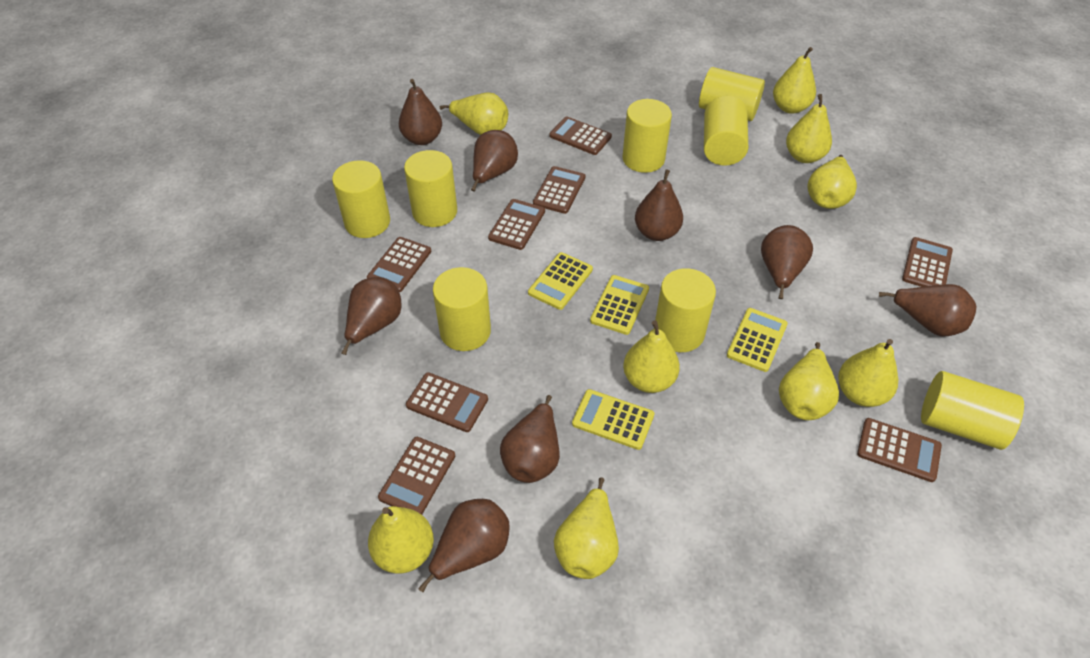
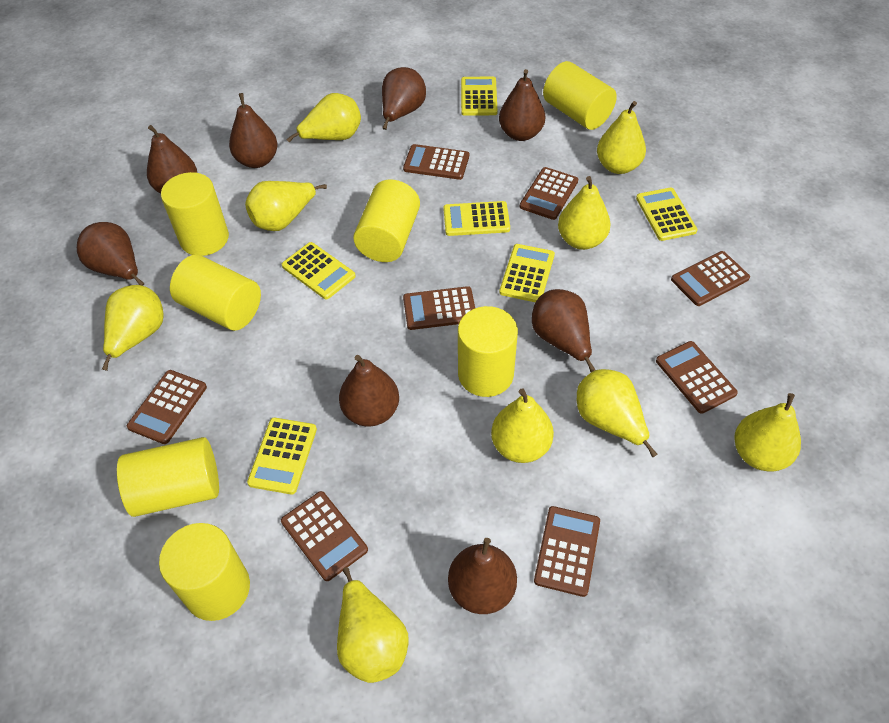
yellow calculator: 4 -> 6
yellow cylinder: 8 -> 7

